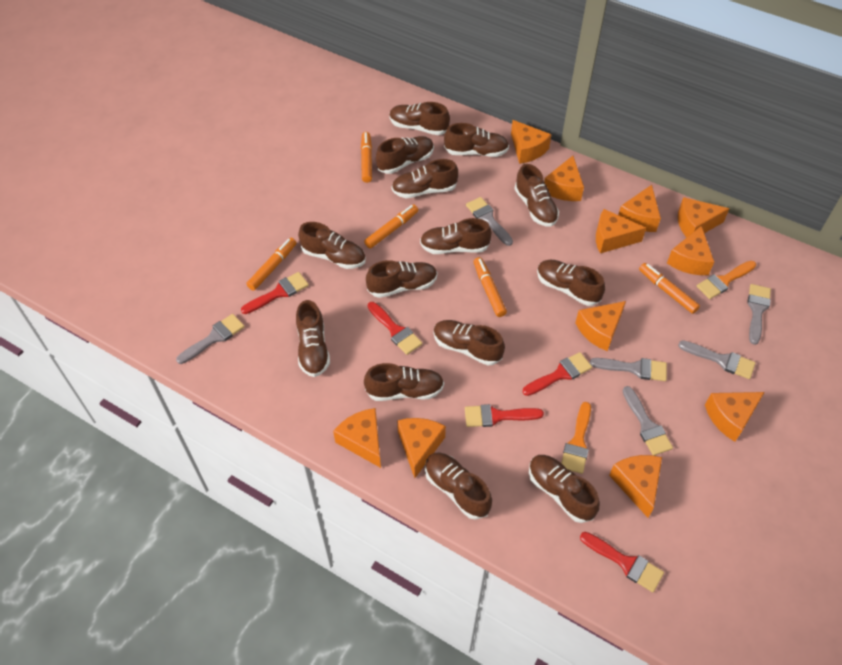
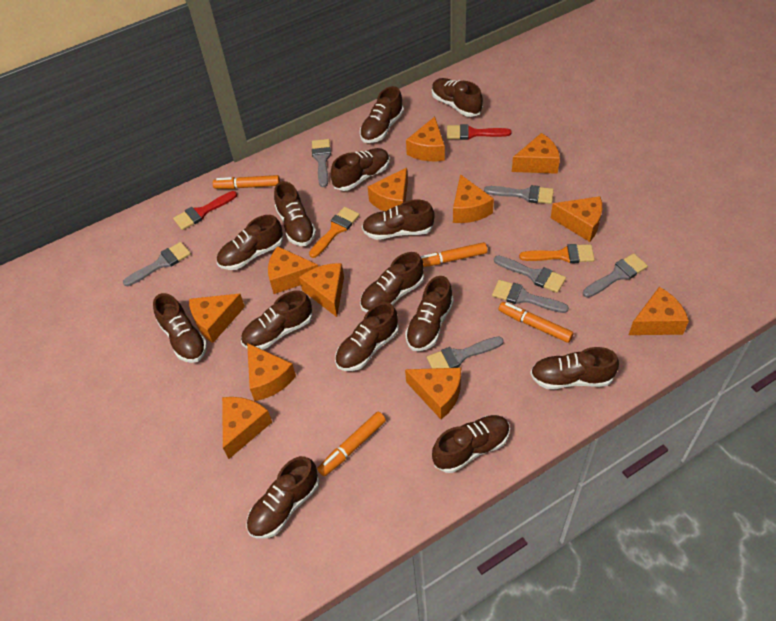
grey brush: 6 -> 7
orange cheese: 11 -> 12
orange marker: 5 -> 4
red brush: 5 -> 2

